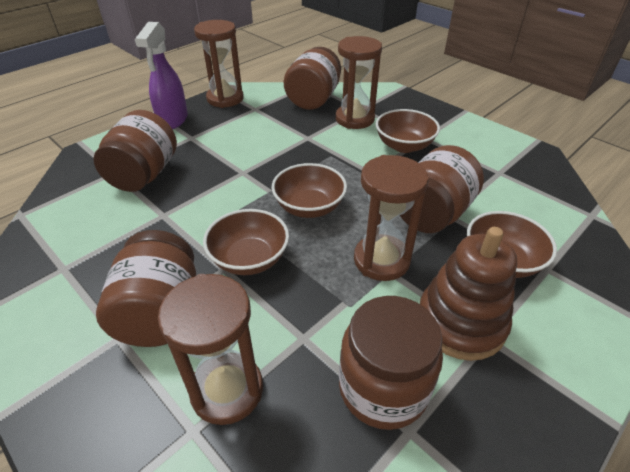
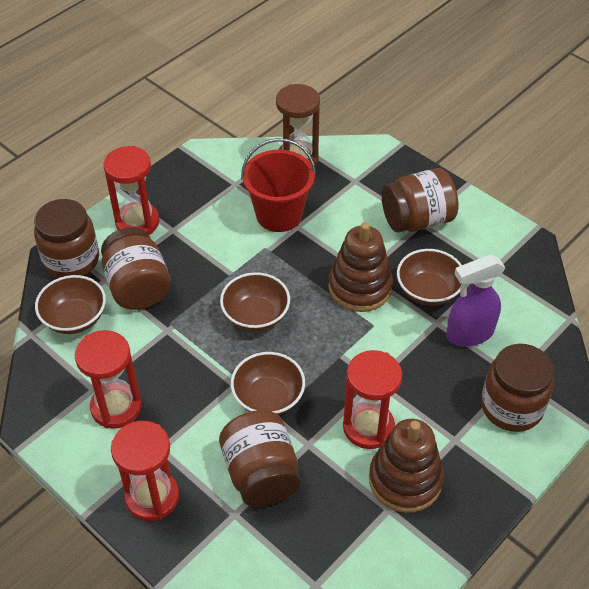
brown hourglass: 4 -> 1
brown stacking toy: 1 -> 2
red bucket: 0 -> 1
red hourglass: 0 -> 4

